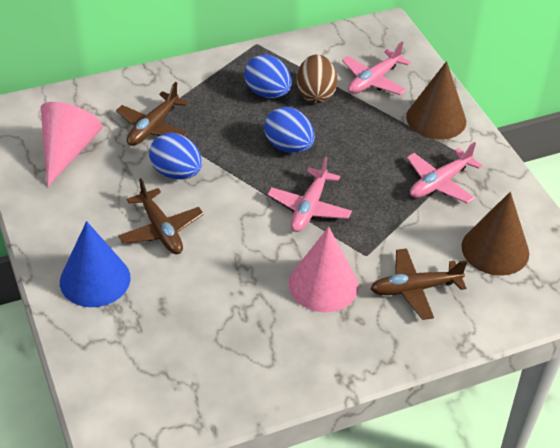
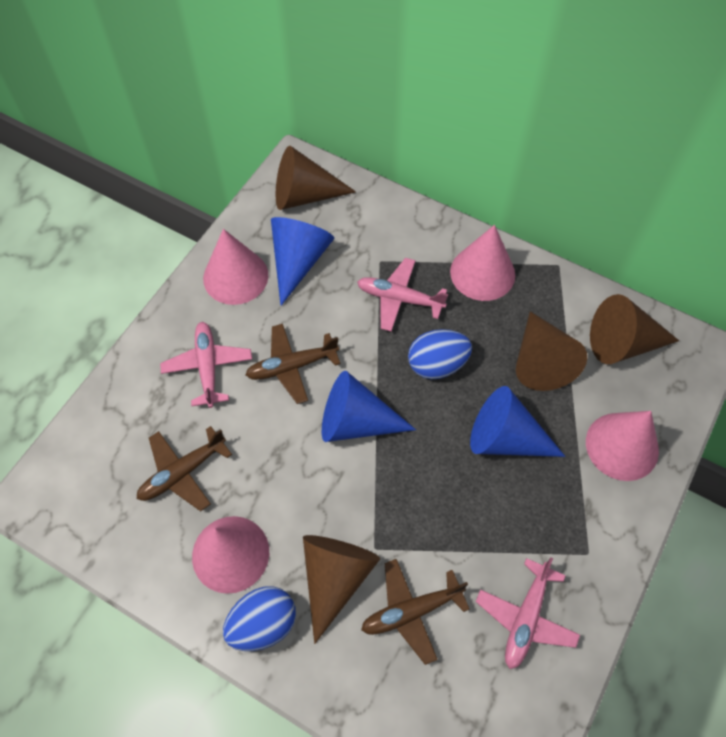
blue cone: 1 -> 3
blue egg: 3 -> 2
brown cone: 2 -> 4
brown egg: 1 -> 0
pink cone: 2 -> 4

